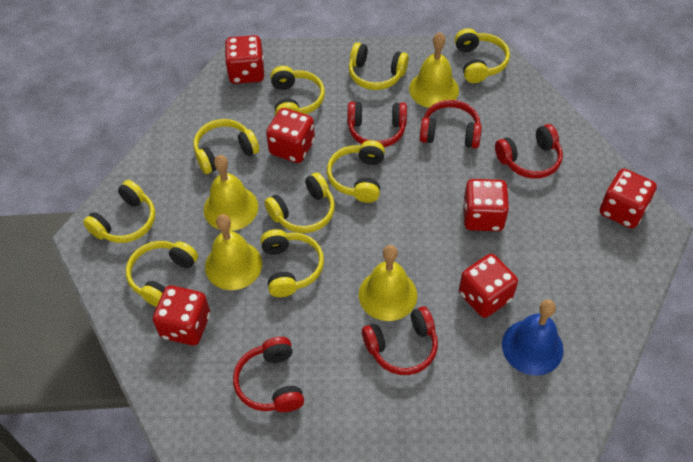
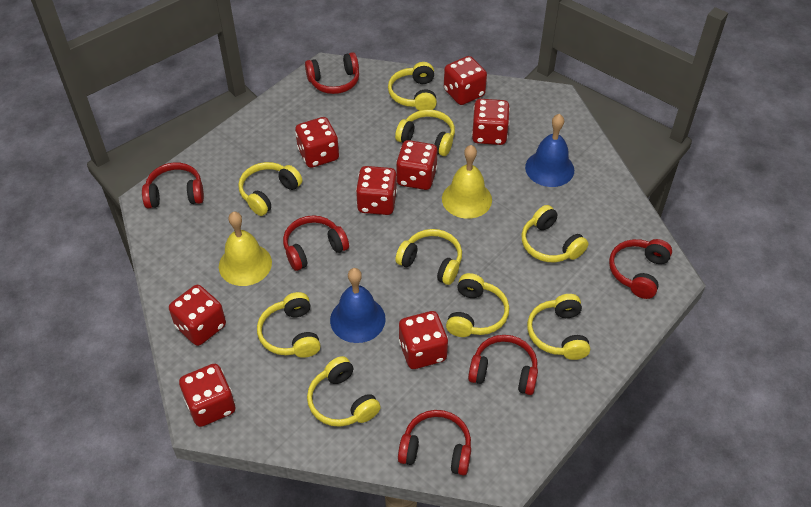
blue bell: 1 -> 2
red dice: 6 -> 8
red headphones: 5 -> 6
yellow bell: 4 -> 2

